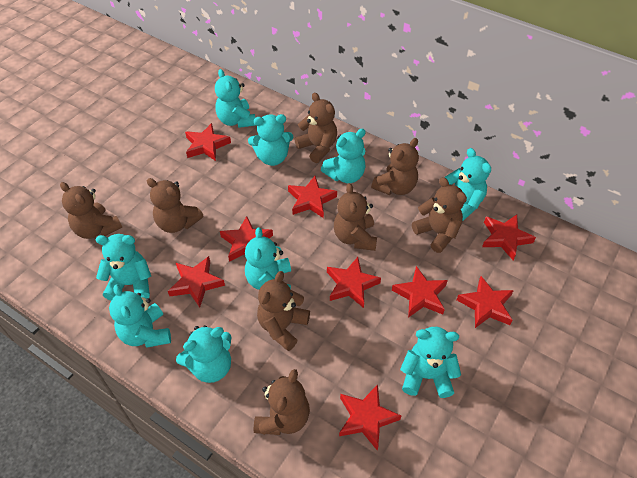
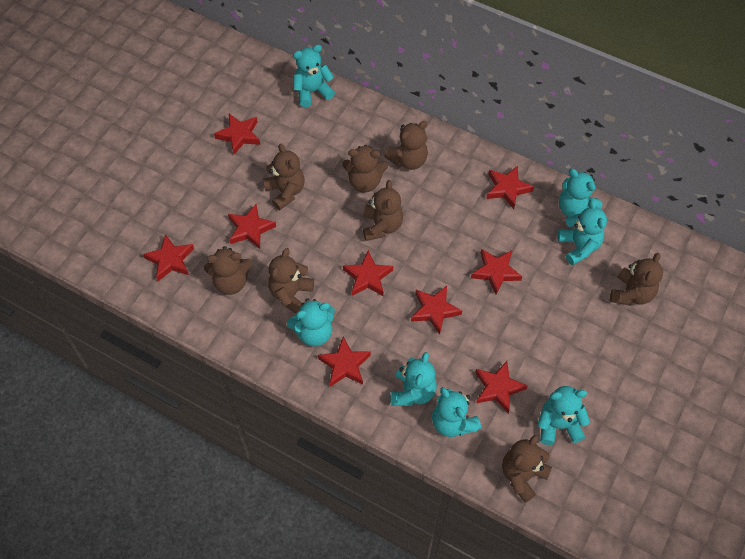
turquoise teddy bear: 9 -> 7

